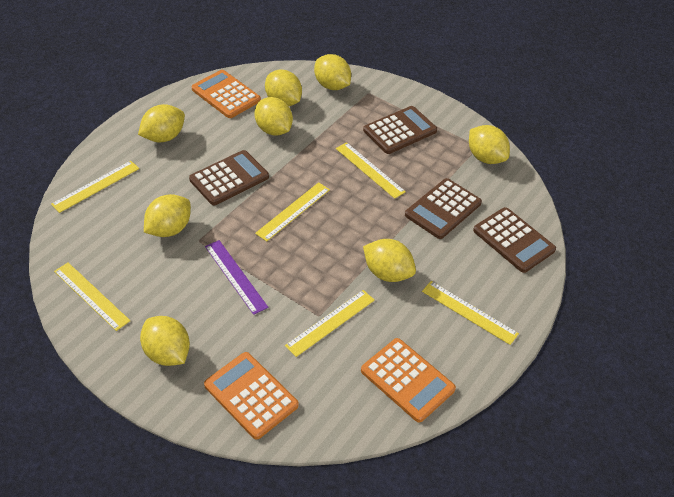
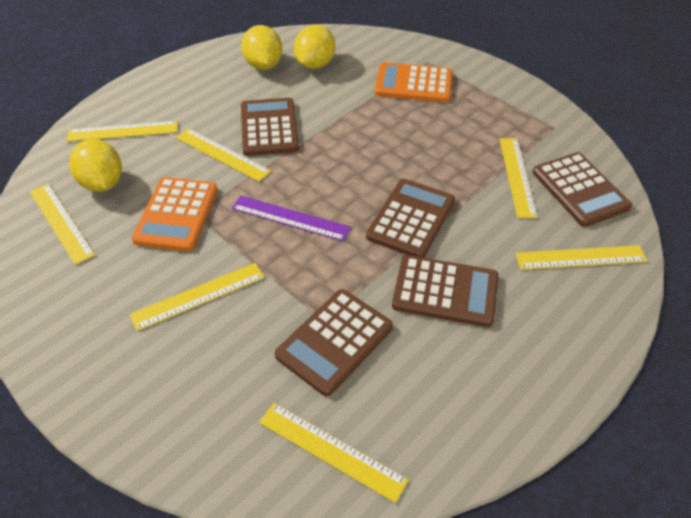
brown calculator: 4 -> 5
orange calculator: 3 -> 2
yellow lemon: 8 -> 3
yellow ruler: 6 -> 7

